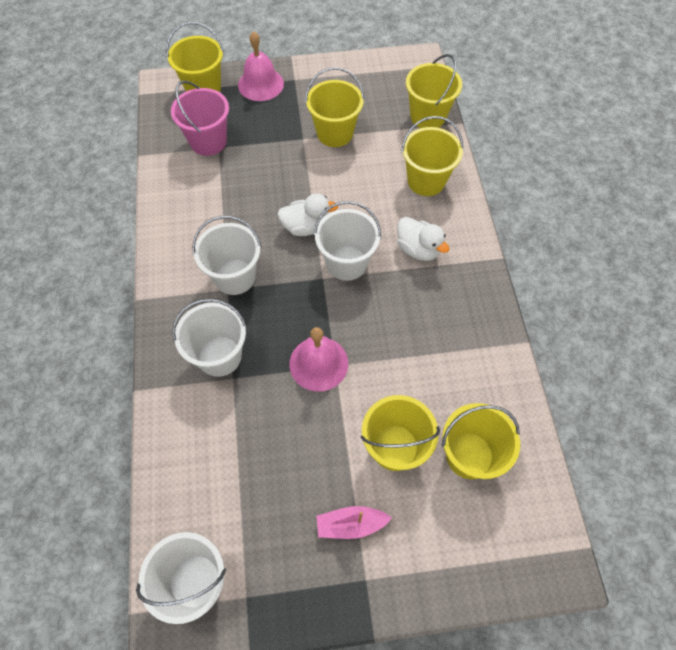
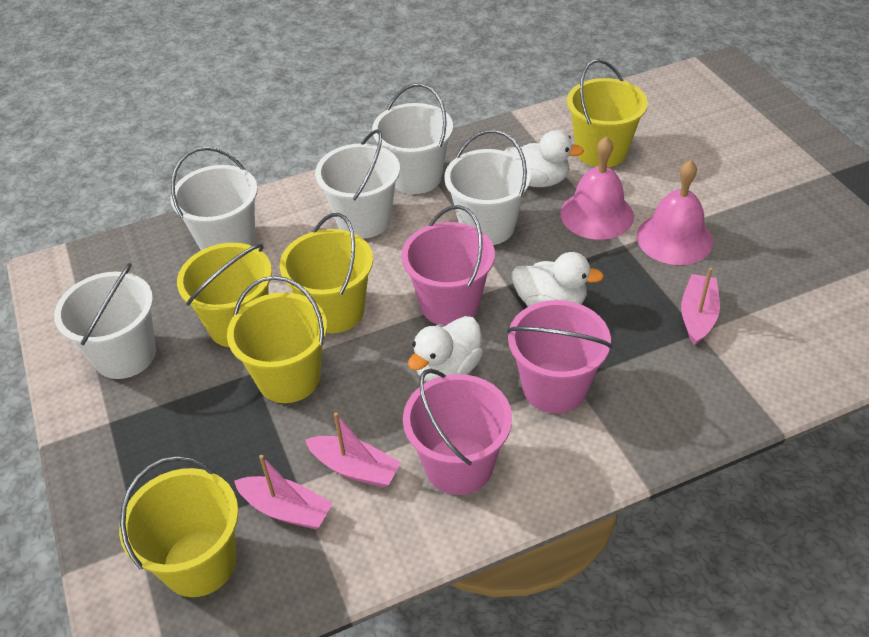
pink boat: 1 -> 3
pink bucket: 1 -> 3
white bucket: 4 -> 5
white duck: 2 -> 3
yellow bucket: 6 -> 5

